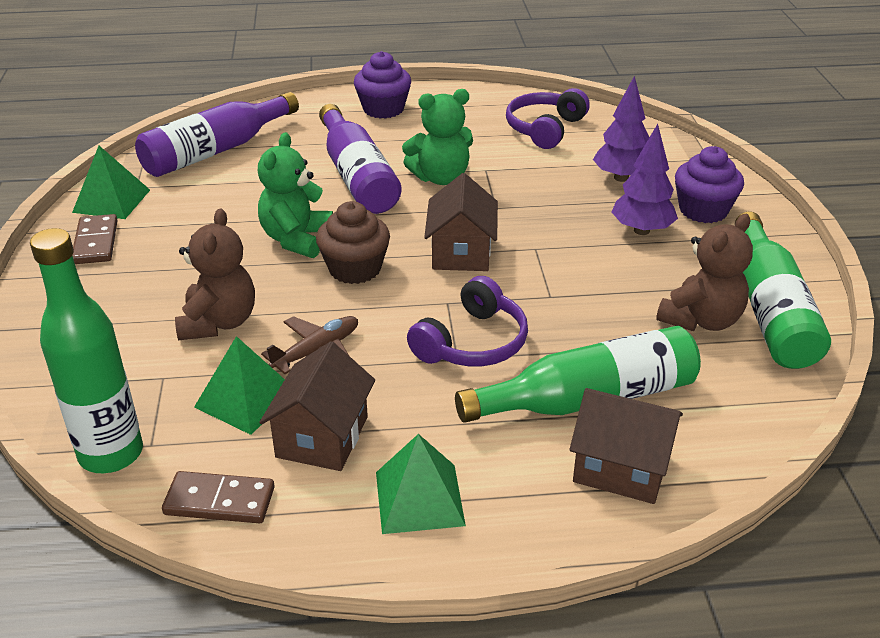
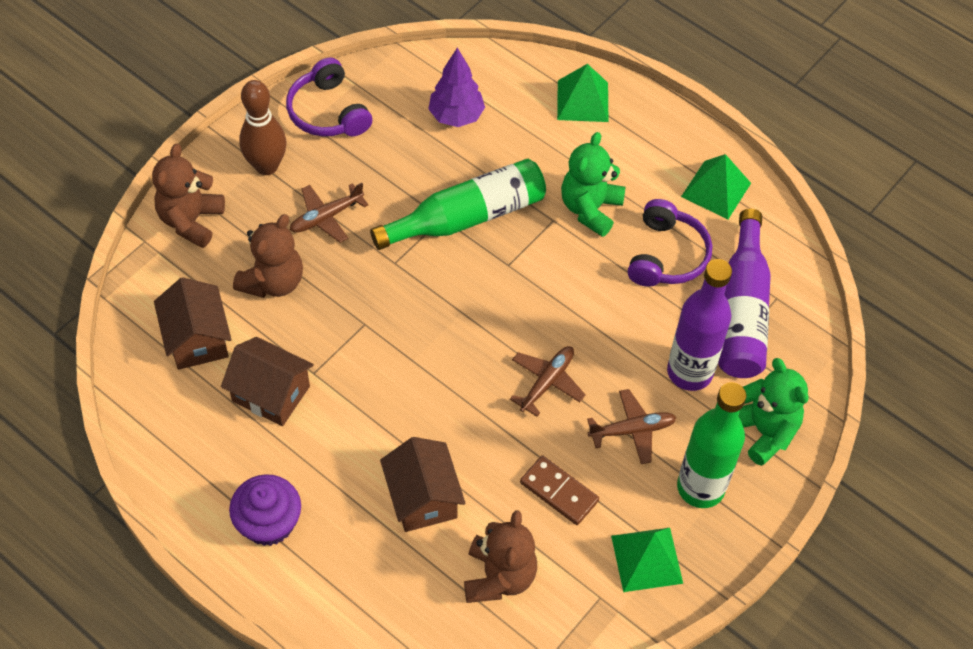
brown bowling pin: 0 -> 1
brown cupcake: 1 -> 0
brown domino: 2 -> 1
brown plane: 1 -> 3
brown teddy bear: 2 -> 3
green bottle: 3 -> 2
purple cupcake: 2 -> 1
purple tree: 2 -> 1

